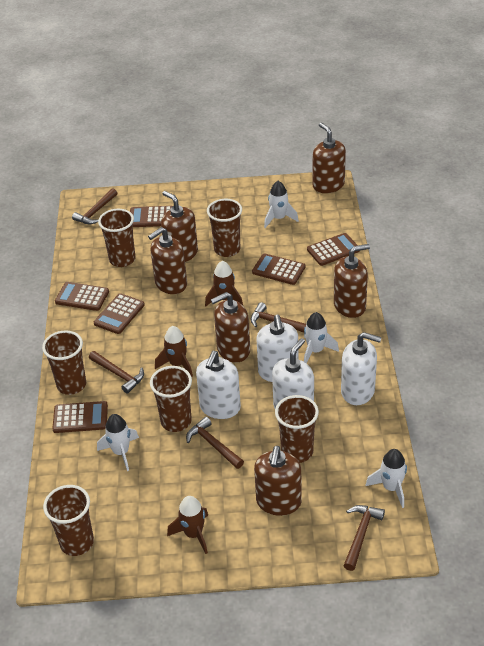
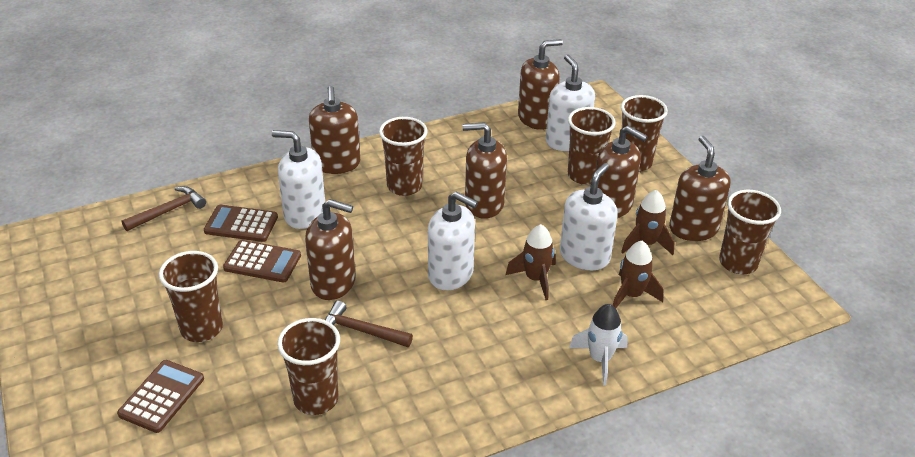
brown calculator: 6 -> 3
brown hammer: 5 -> 2
white rocket: 4 -> 1

